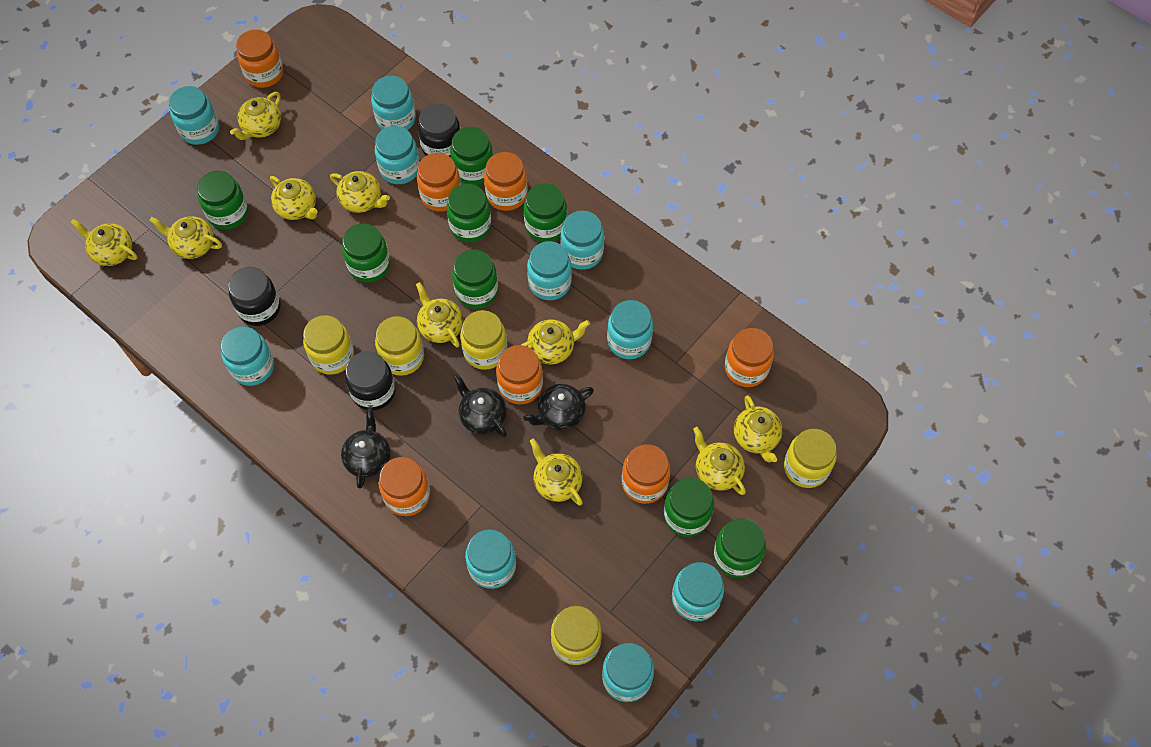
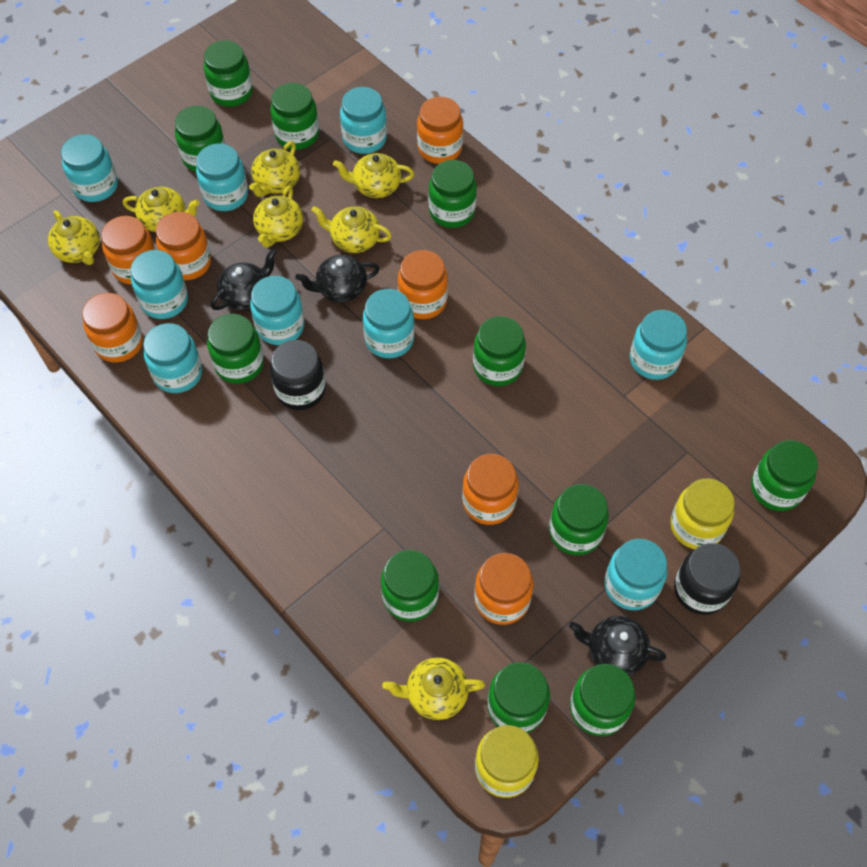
black jar: 3 -> 2
green jar: 8 -> 11
turquoise jar: 10 -> 9
yellow jar: 5 -> 2
yellow teapot: 10 -> 7

